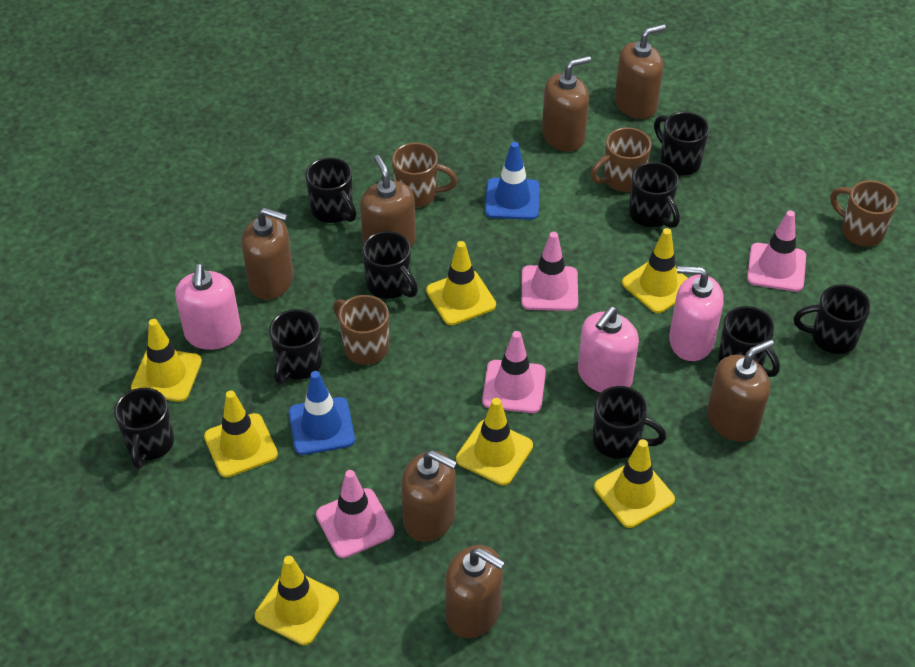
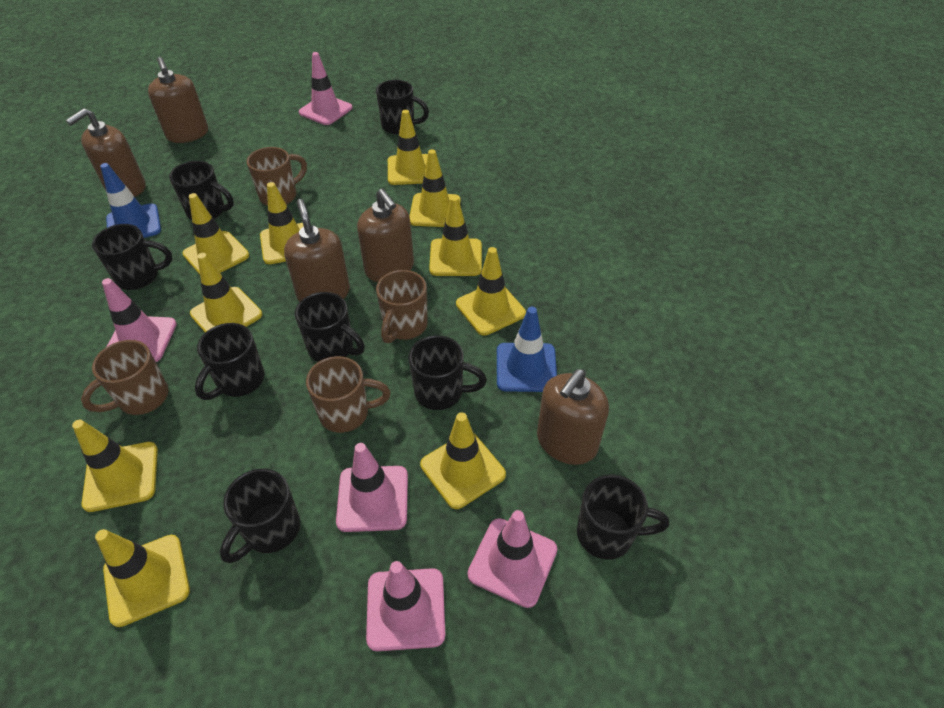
black mug: 9 -> 8
brown soap dispenser: 7 -> 5
pink soap dispenser: 3 -> 0
pink traffic cone: 4 -> 5
yellow traffic cone: 7 -> 10

